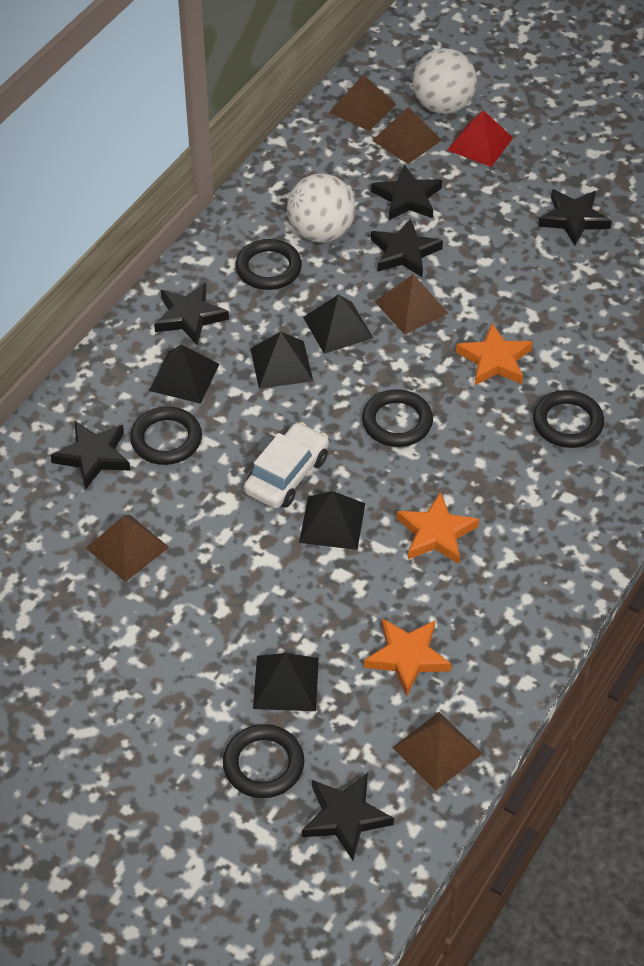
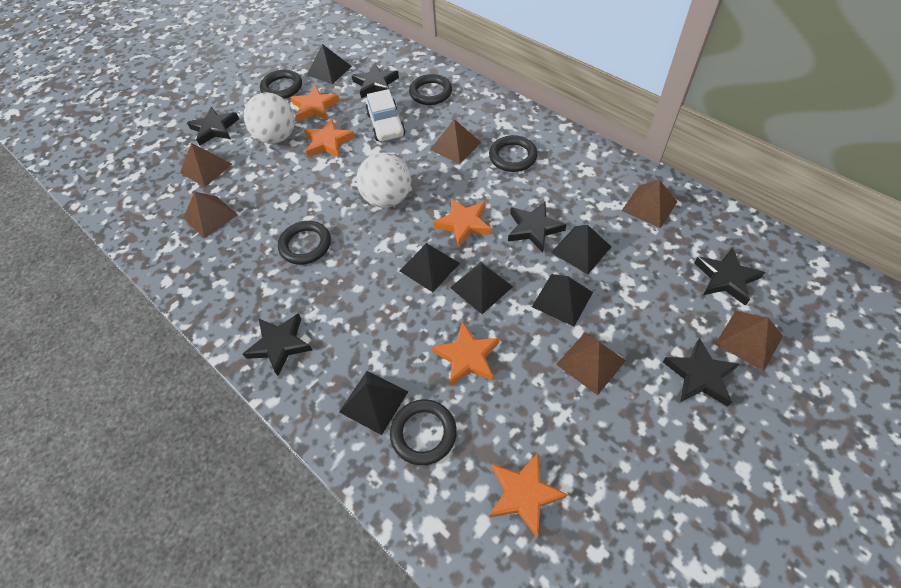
black pyramid: 5 -> 6
brown pyramid: 5 -> 6
orange star: 3 -> 5
red pyramid: 1 -> 0

